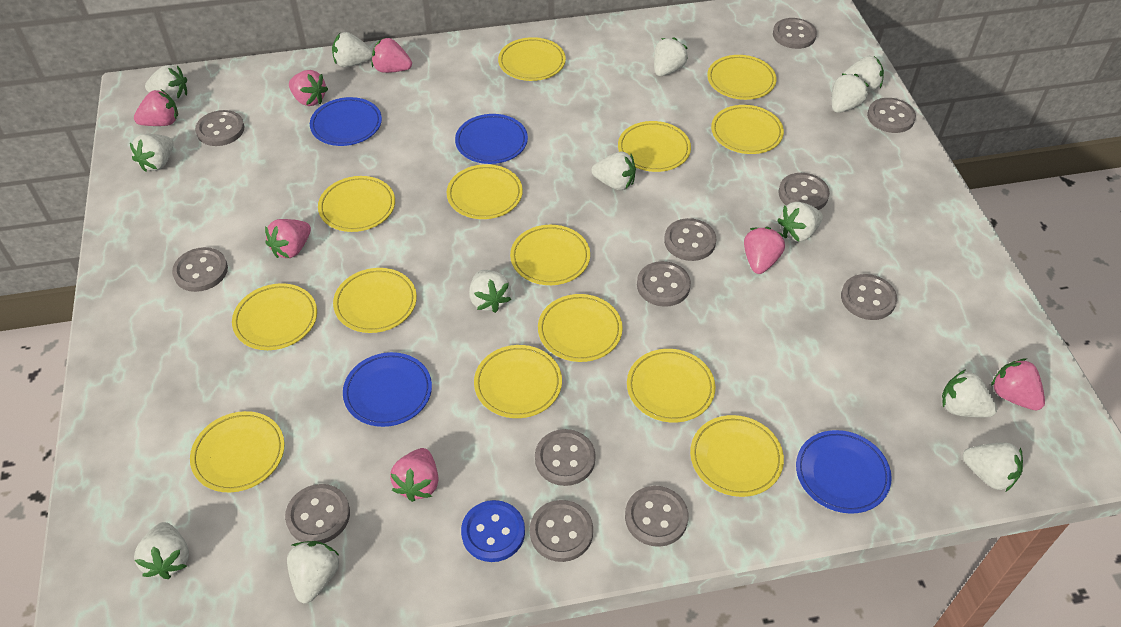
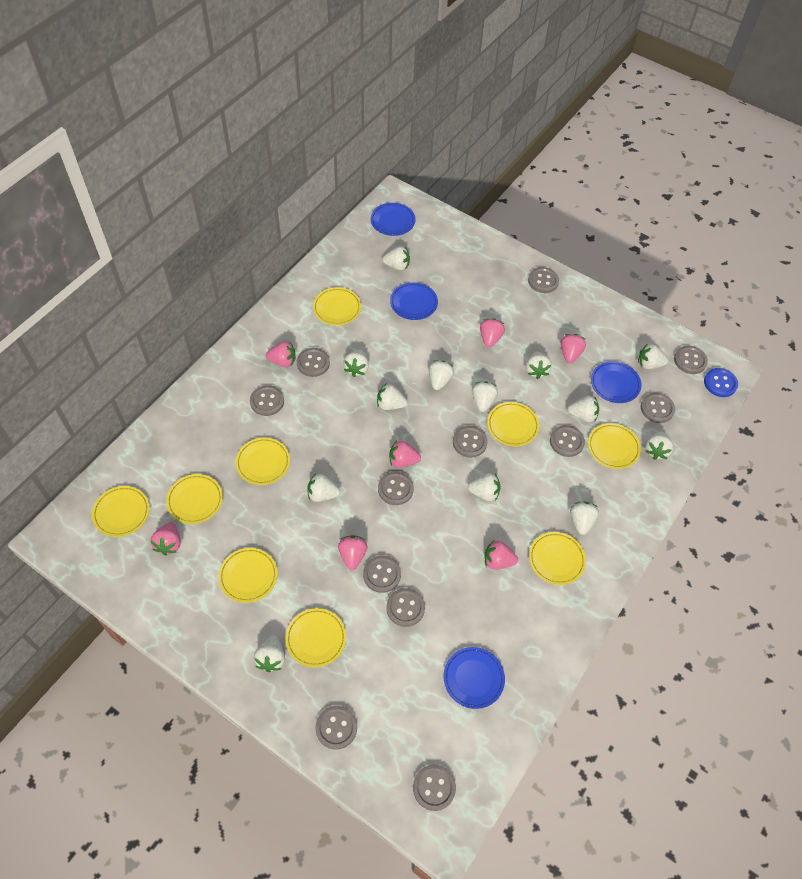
yellow plate: 14 -> 9

